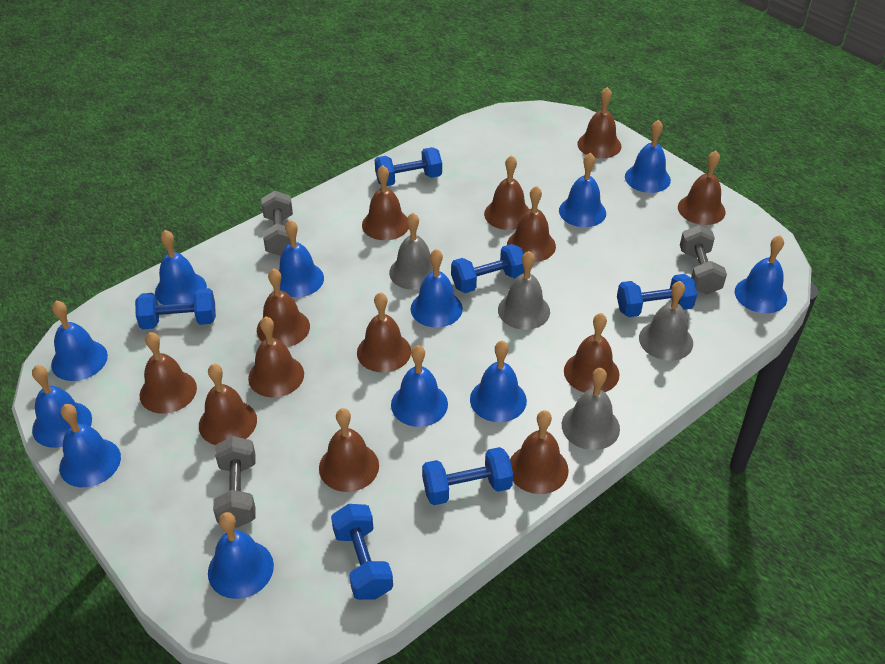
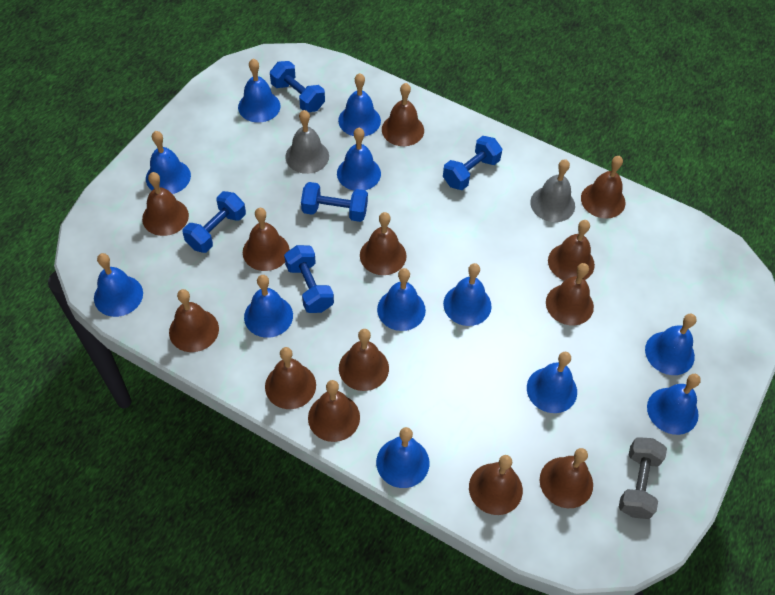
blue dumbbell: 6 -> 5
grey bell: 4 -> 2
grey dumbbell: 3 -> 1

